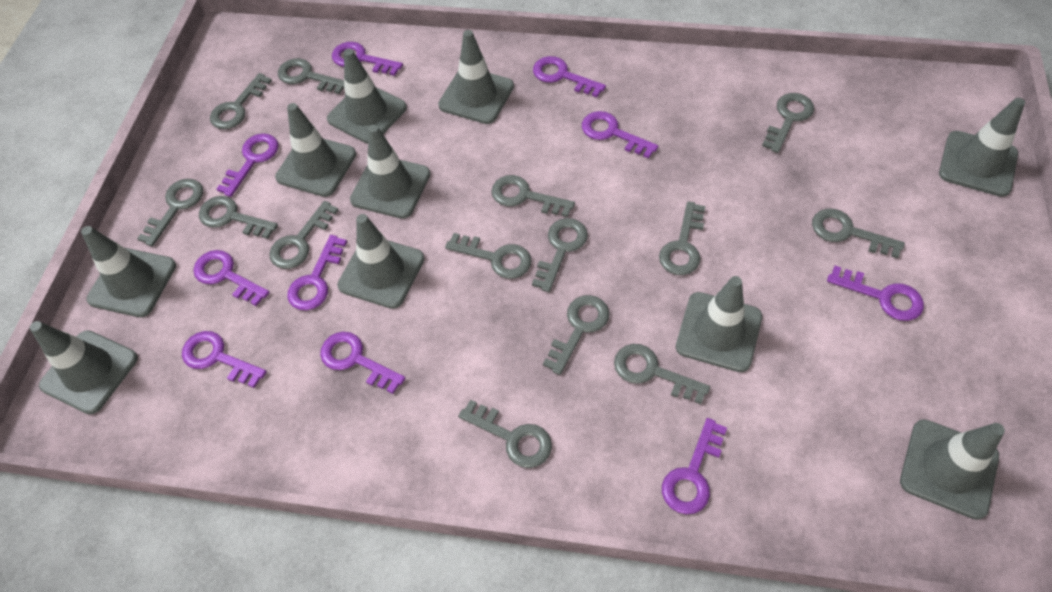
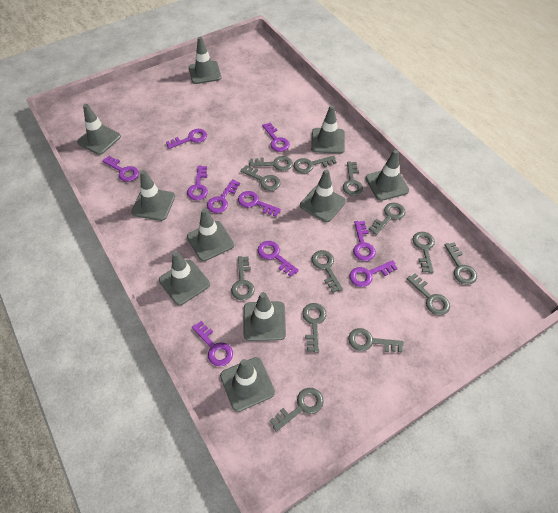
grey key: 14 -> 13

